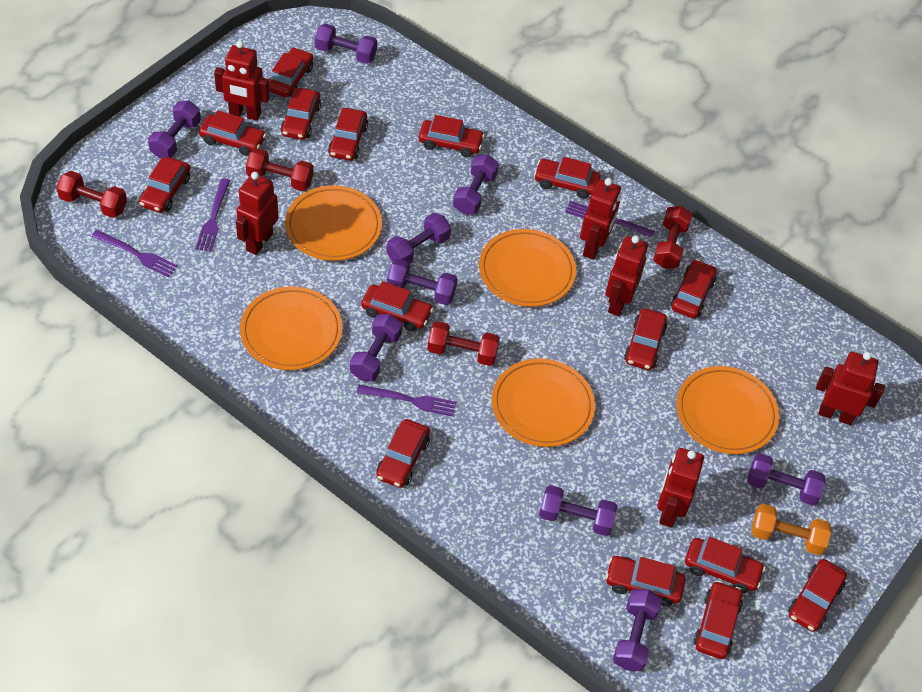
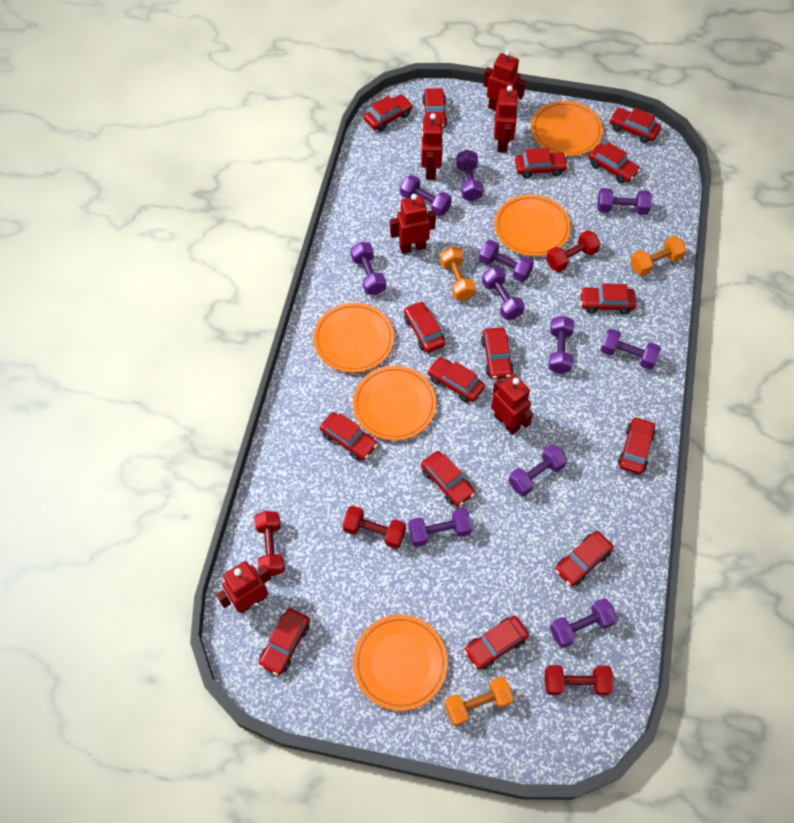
orange dumbbell: 1 -> 3
purple dumbbell: 9 -> 11
purple fork: 4 -> 0

